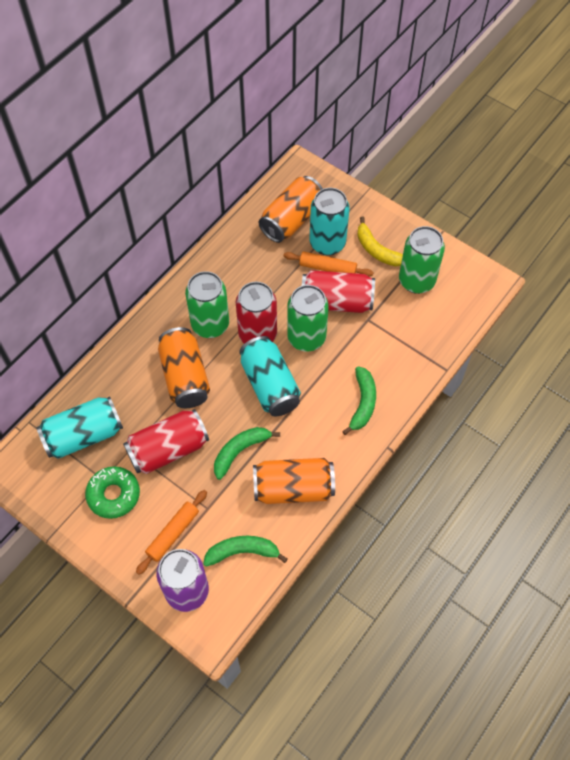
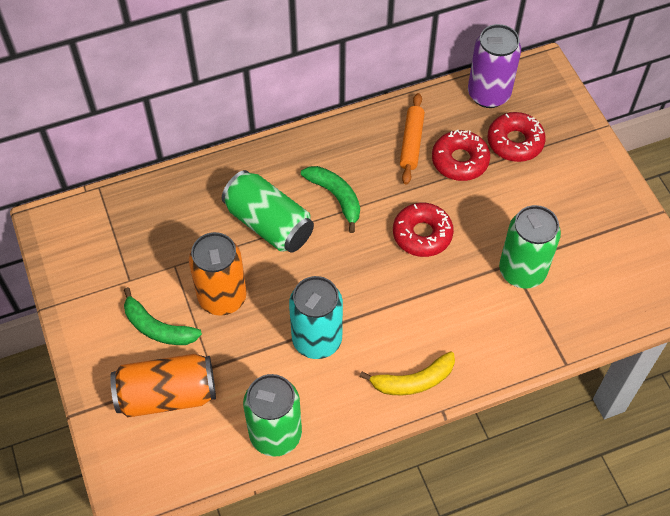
green banana: 3 -> 2
green donut: 1 -> 0
orange can: 3 -> 2
orange rolling pin: 2 -> 1
red can: 3 -> 0
red donut: 0 -> 3
turquoise can: 3 -> 1

